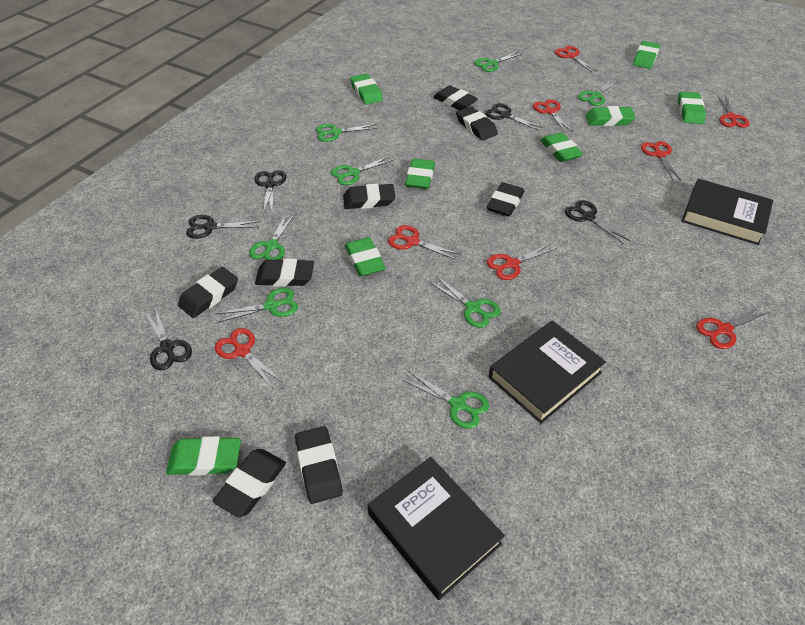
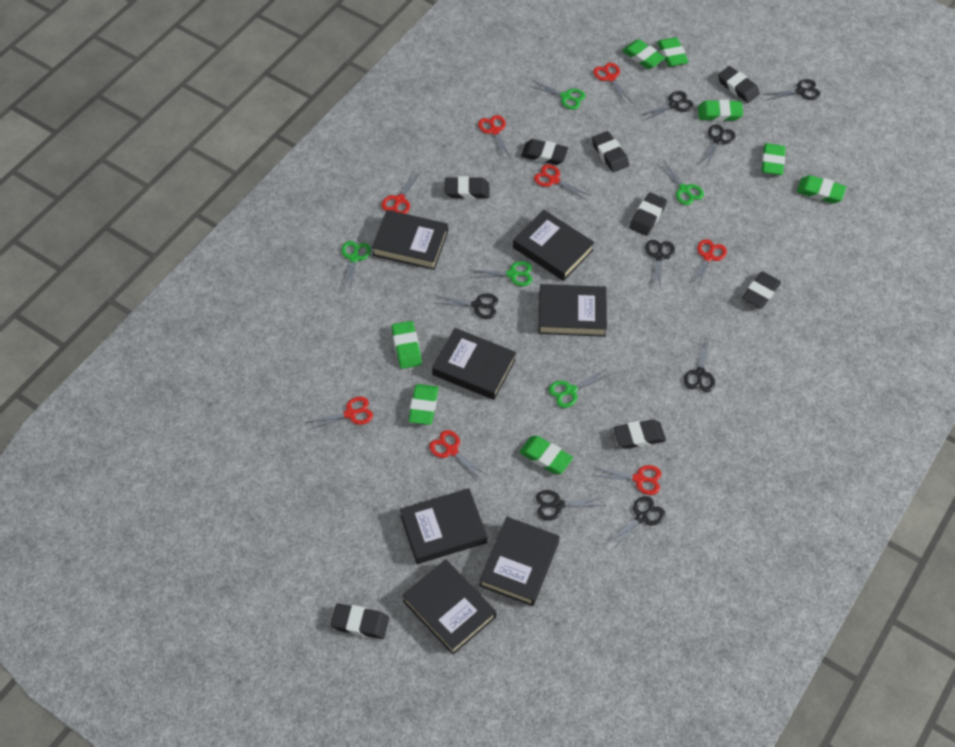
black book: 3 -> 7
black scissors: 5 -> 8
green scissors: 8 -> 5

